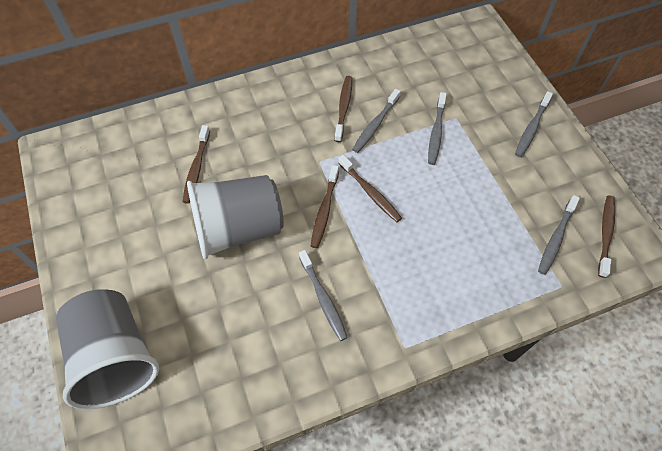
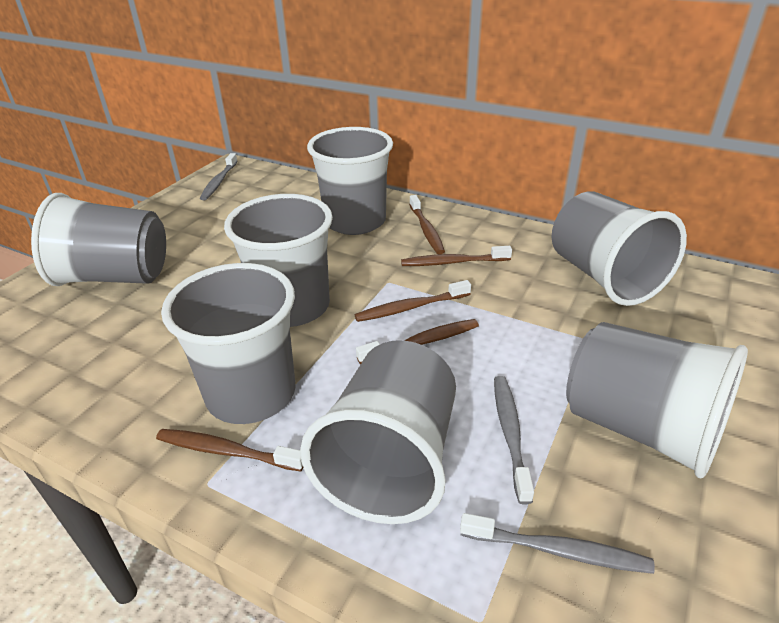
grey cup: 2 -> 7
grey toothbrush: 5 -> 3

